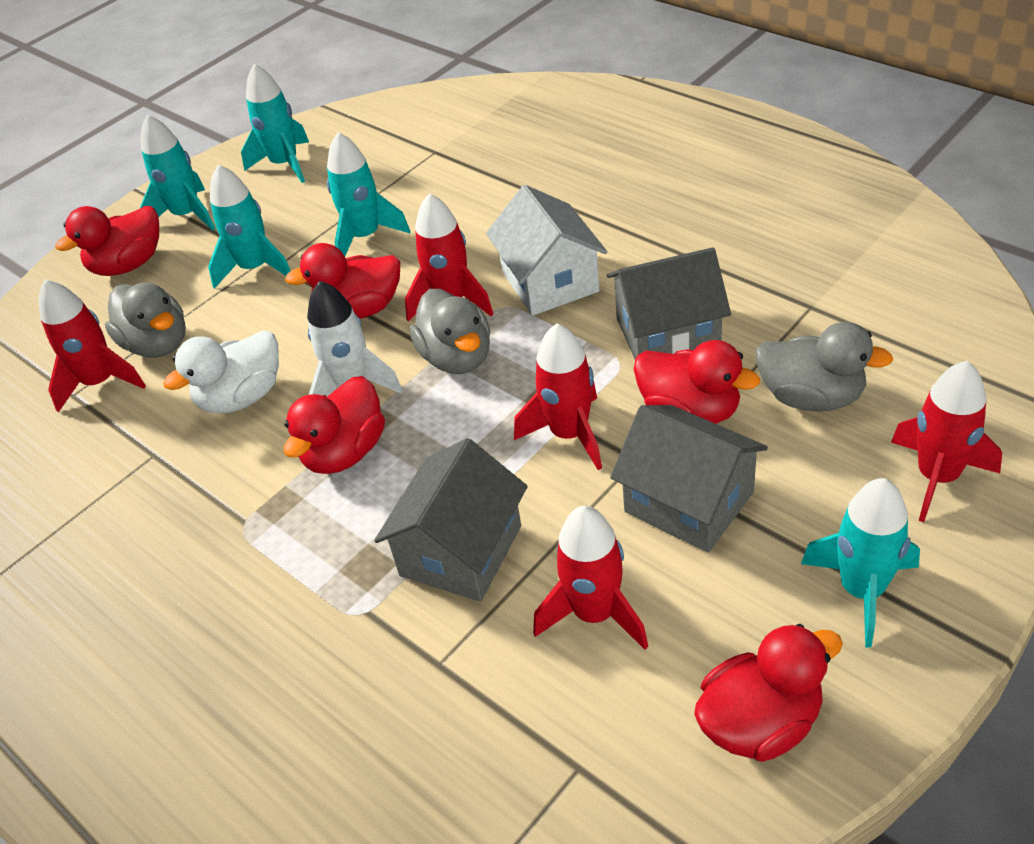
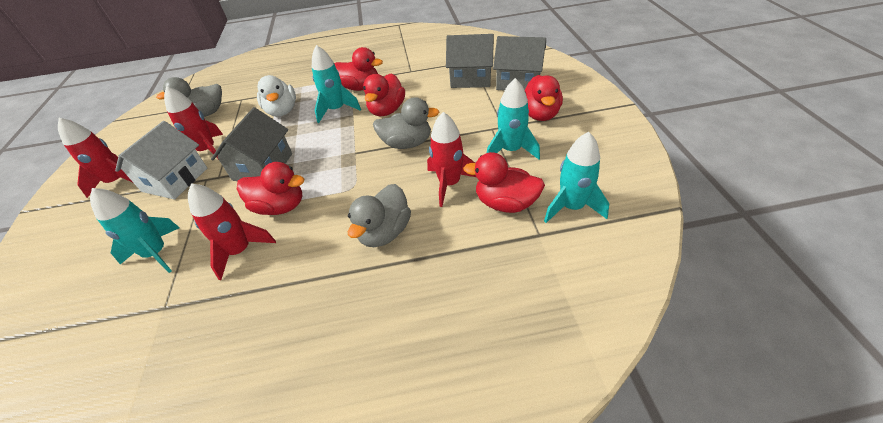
red rocket: 5 -> 4
turquoise rocket: 5 -> 4
white rocket: 1 -> 0

